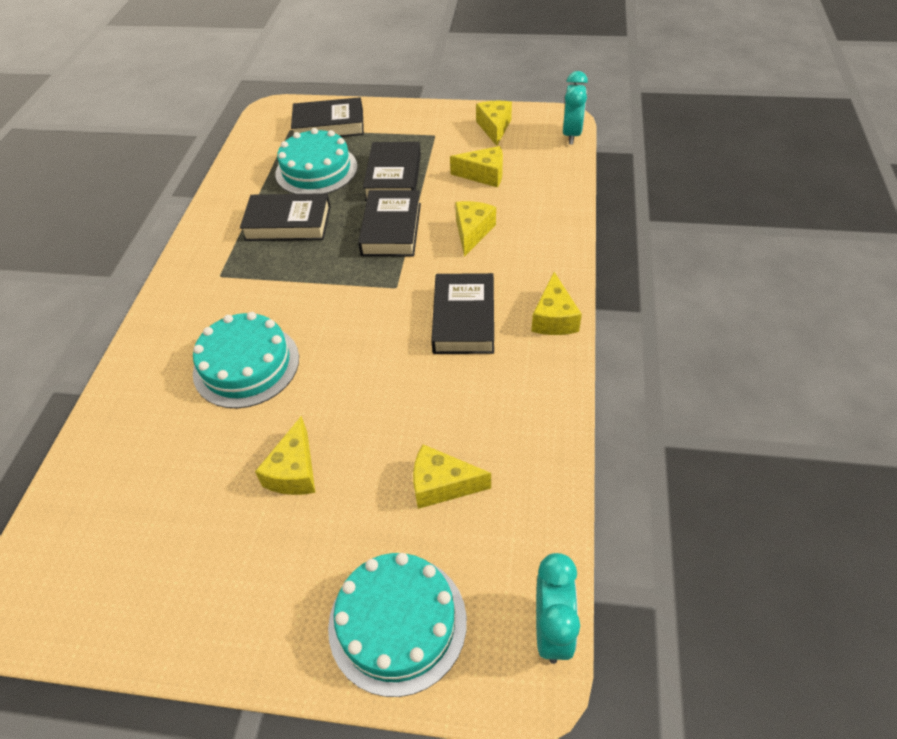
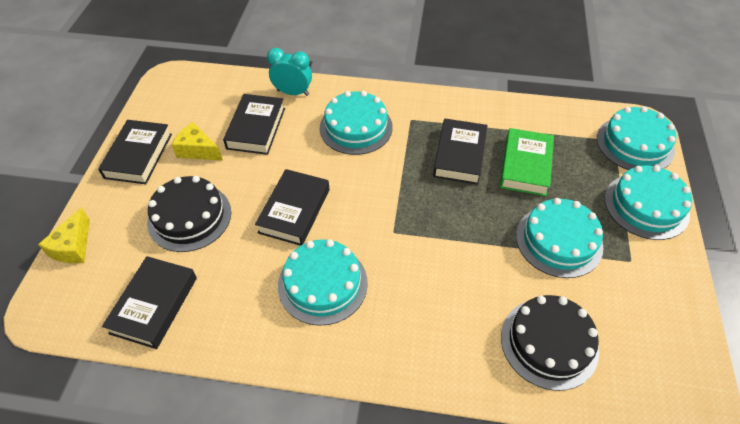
black cake: 0 -> 2
green book: 0 -> 1
turquoise cake: 3 -> 5
turquoise clock: 2 -> 1
yellow cheese: 6 -> 2

